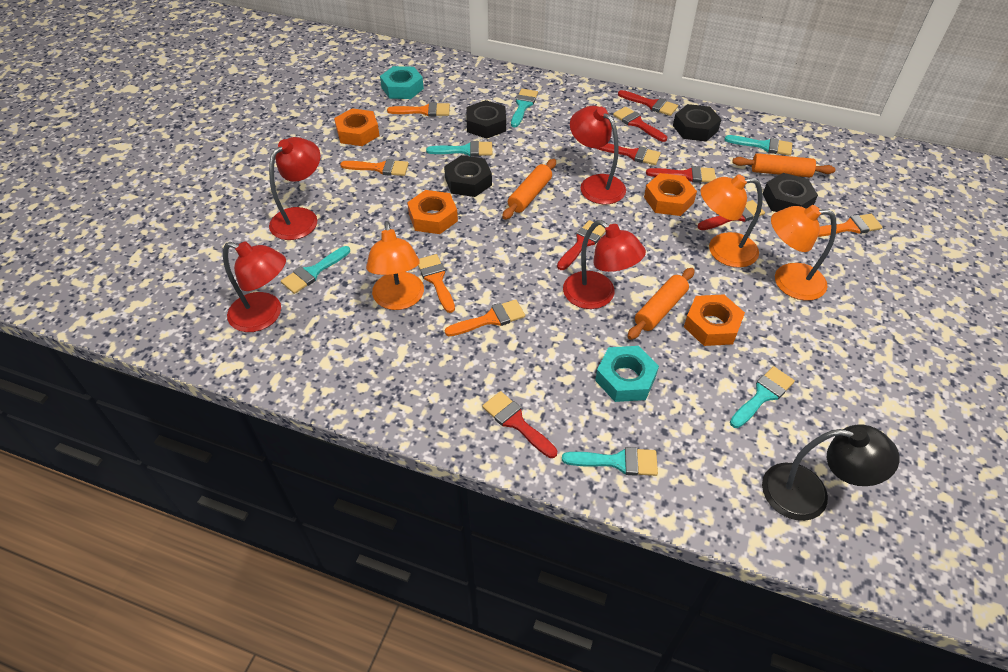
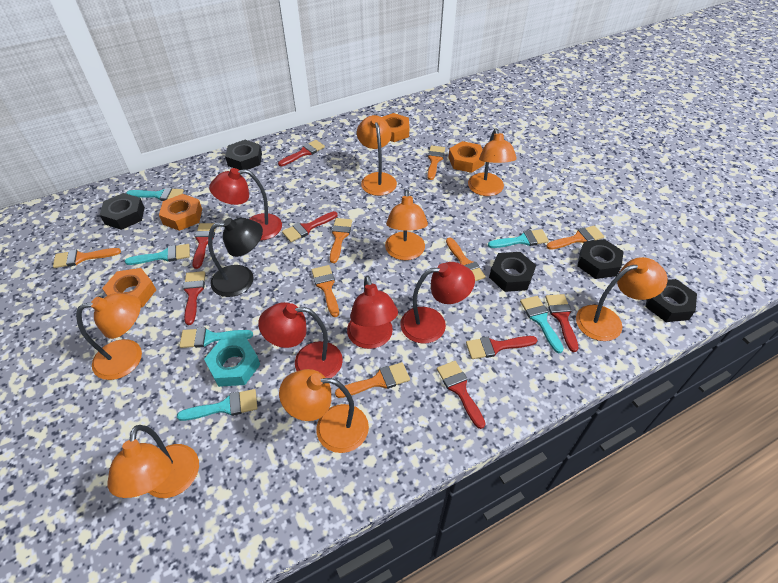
black nut: 4 -> 5
orange brush: 5 -> 7
orange lamp: 3 -> 7
orange rolling pin: 3 -> 0
turquoise nut: 2 -> 1

